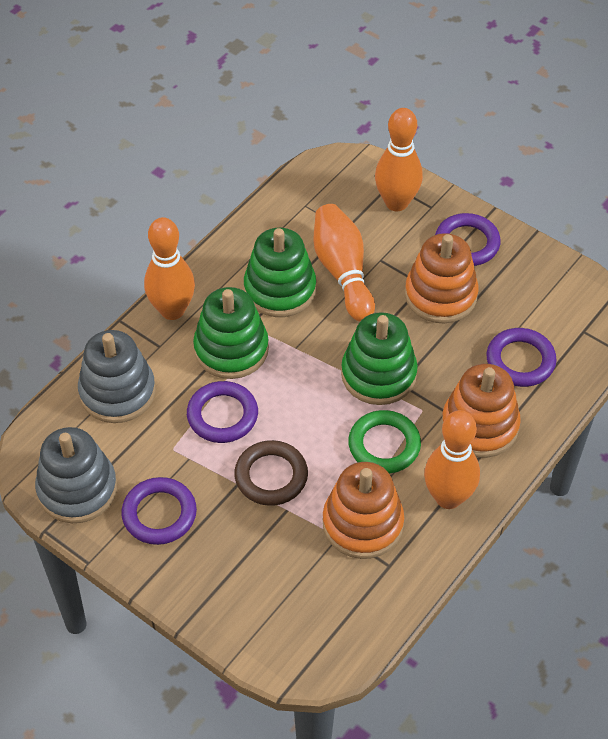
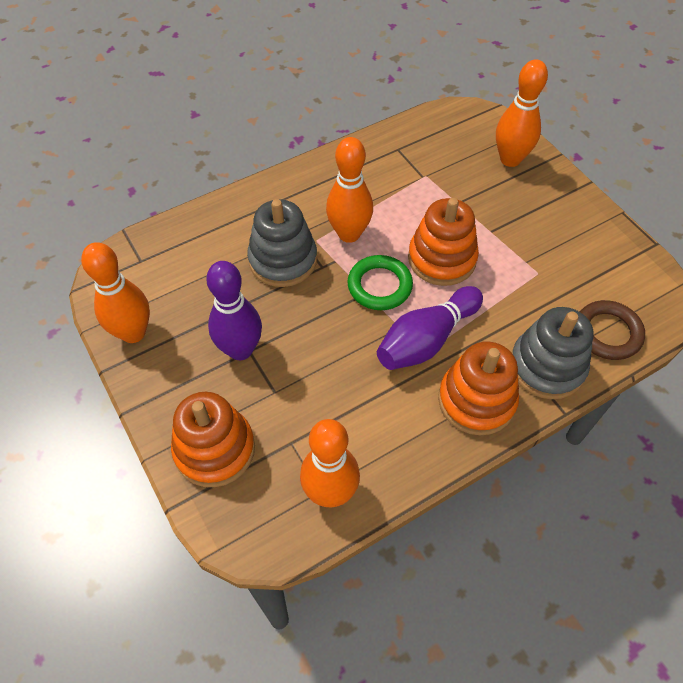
green stacking toy: 3 -> 0
purple bowling pin: 0 -> 2
purple ring: 4 -> 0

